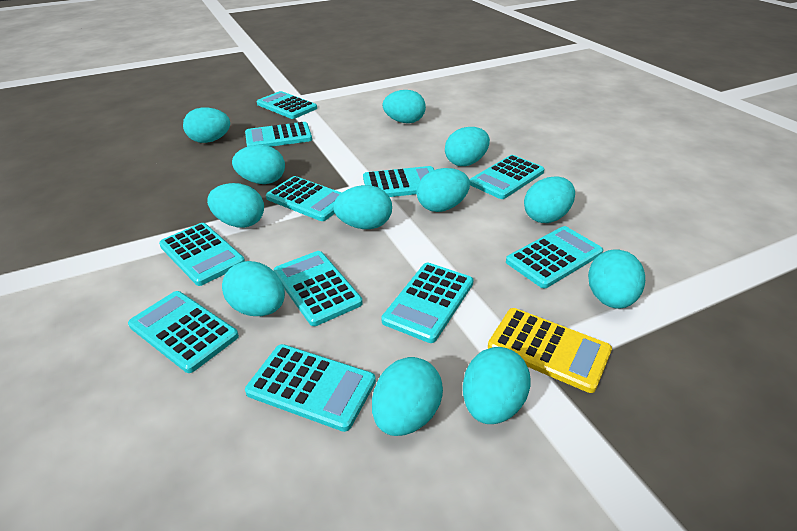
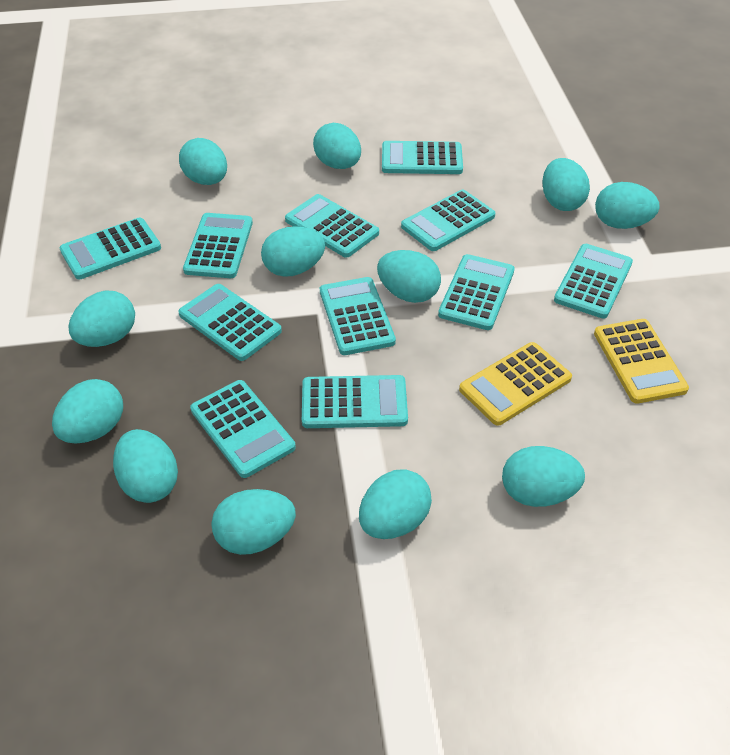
yellow calculator: 1 -> 2

